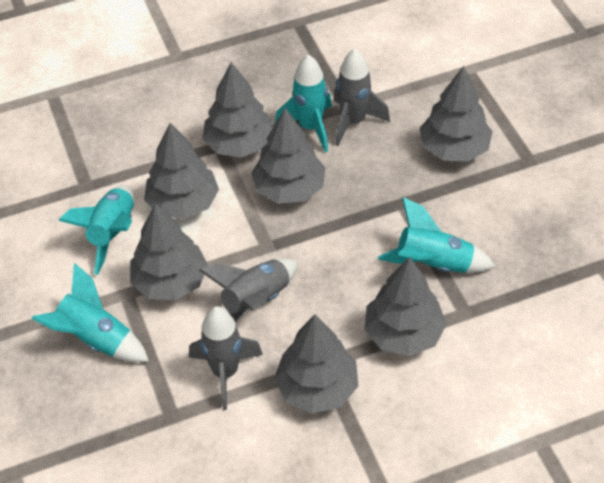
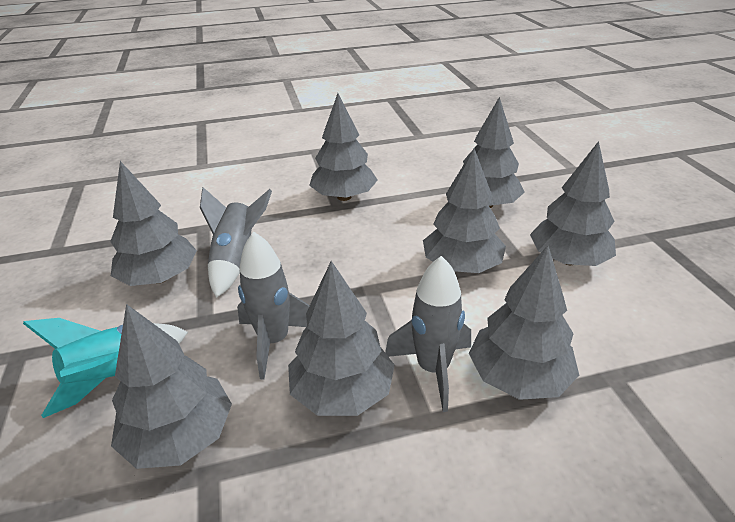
grey tree: 7 -> 8
turquoise rocket: 4 -> 1

